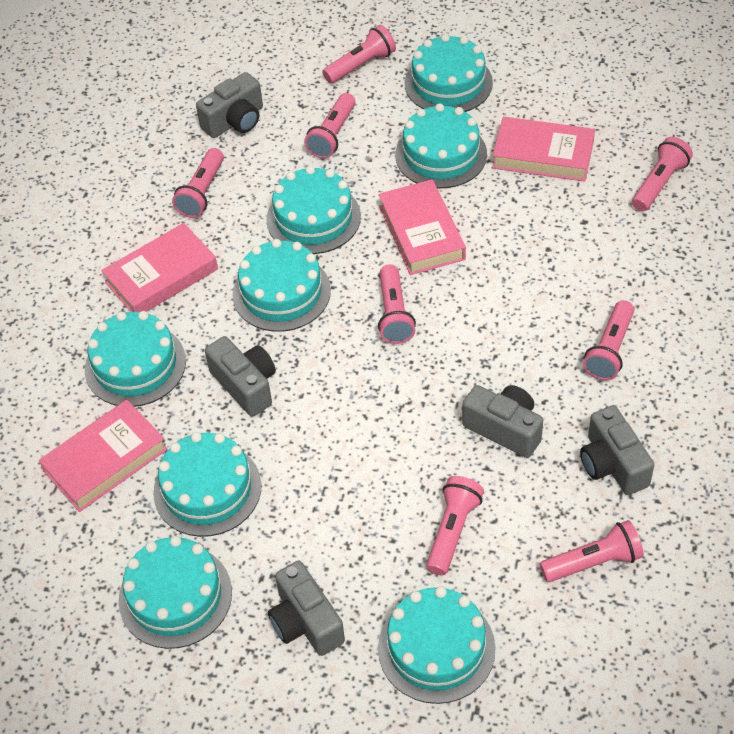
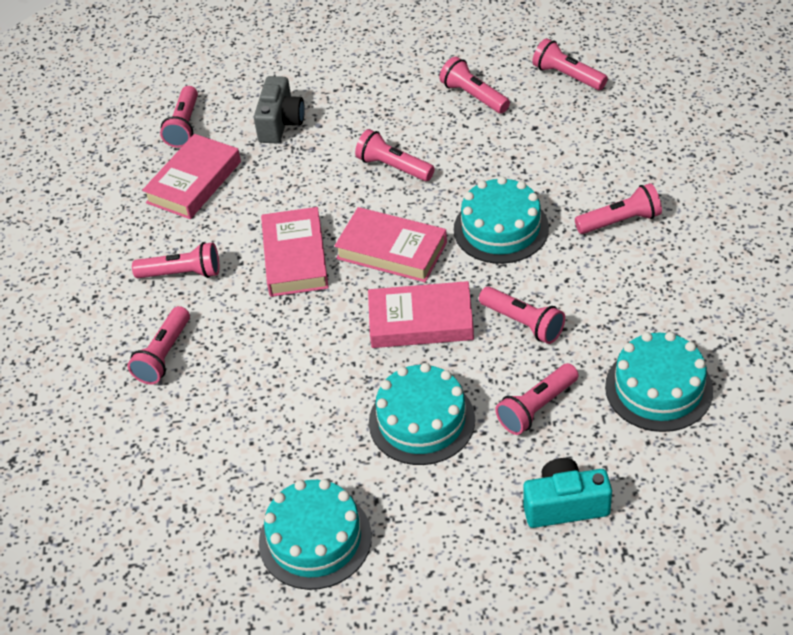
grey camera: 5 -> 1
pink flashlight: 8 -> 9
turquoise cake: 8 -> 4
turquoise camera: 0 -> 1

